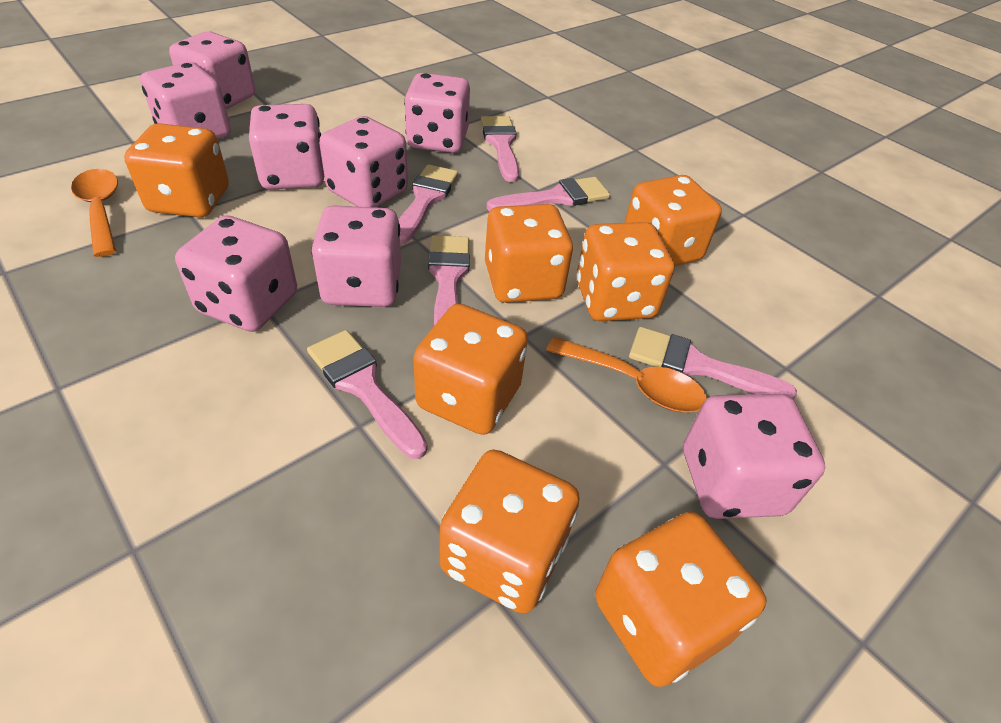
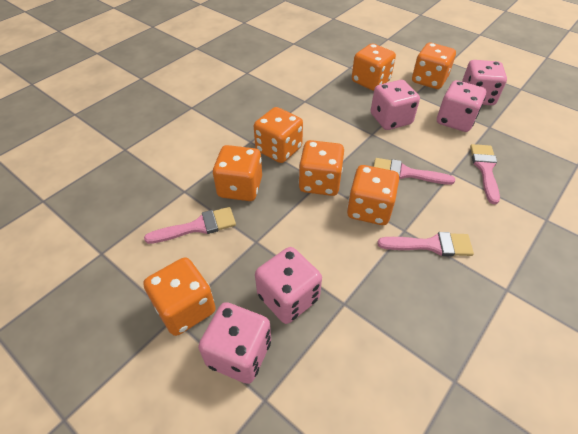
orange spoon: 2 -> 0
pink brush: 6 -> 4
pink dice: 8 -> 5

